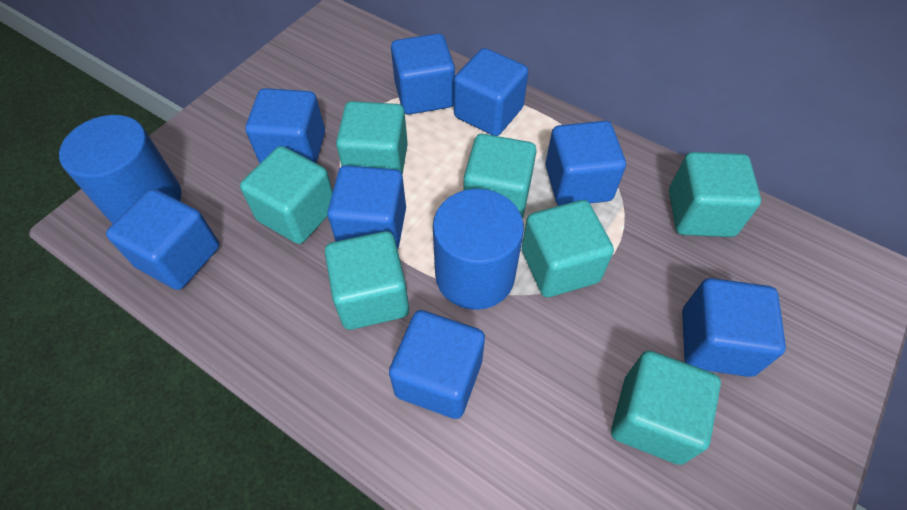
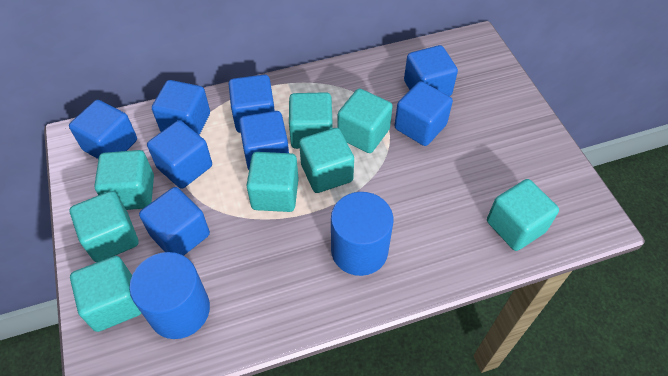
turquoise cube: 7 -> 8

